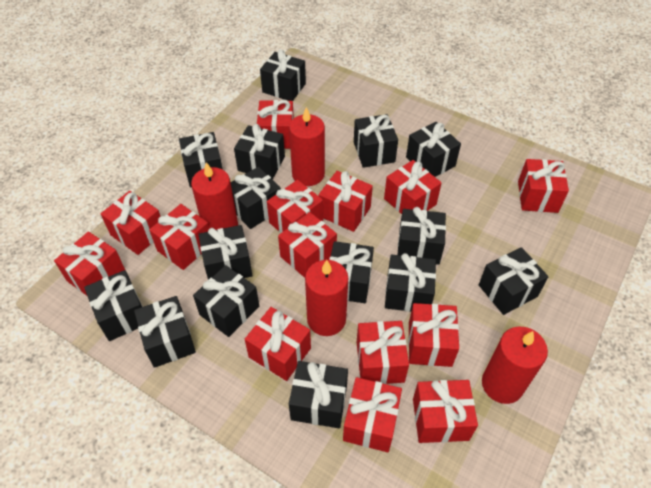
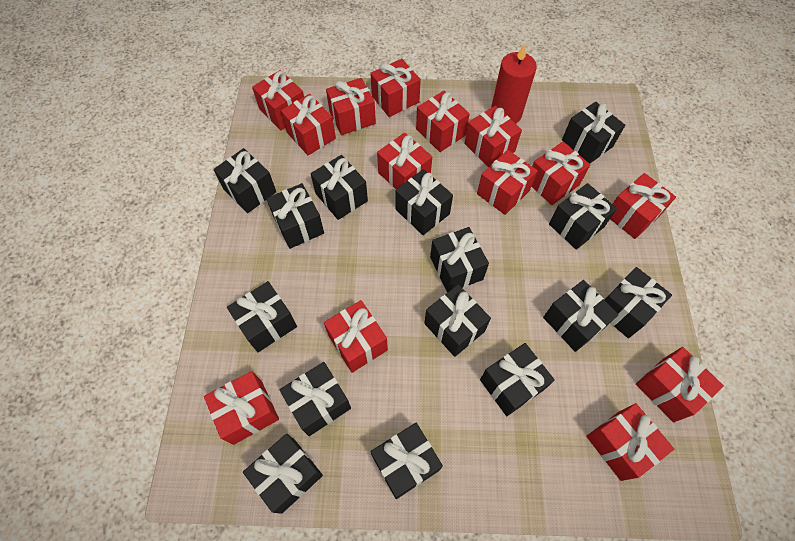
red candle: 4 -> 1

